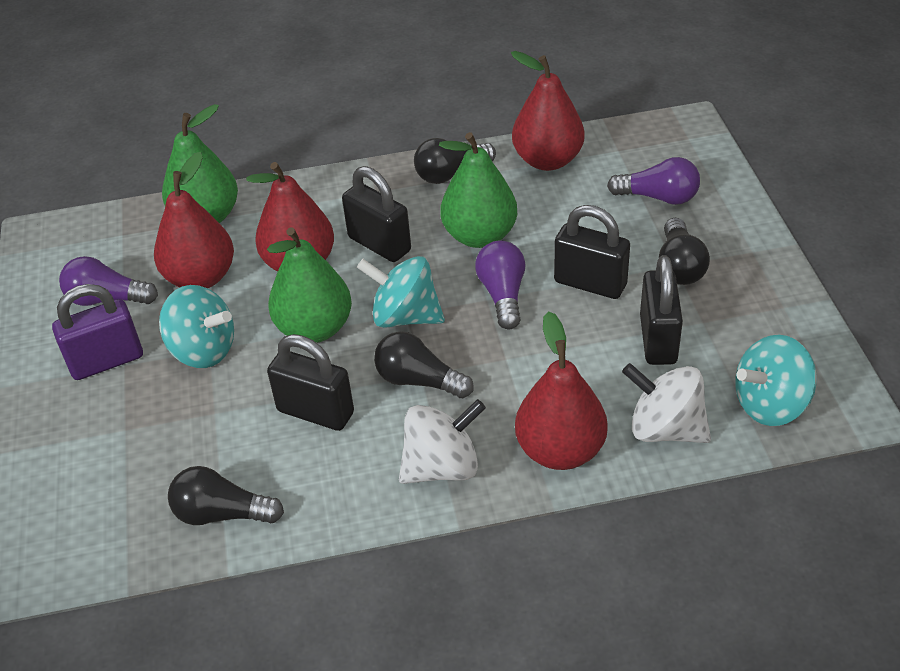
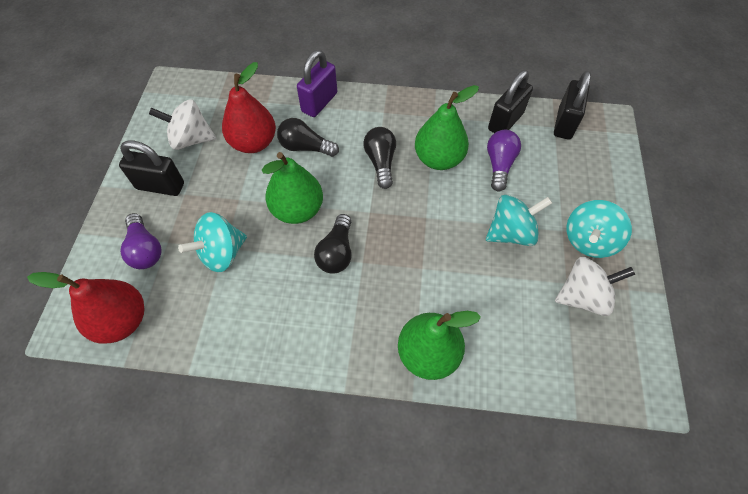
black light bulb: 4 -> 3
black padlock: 4 -> 3
purple light bulb: 3 -> 2
red pear: 4 -> 2

